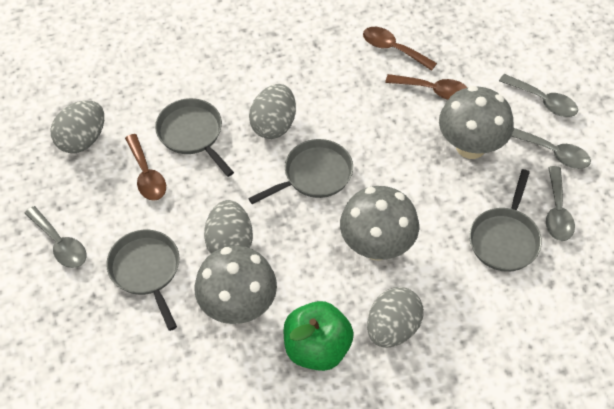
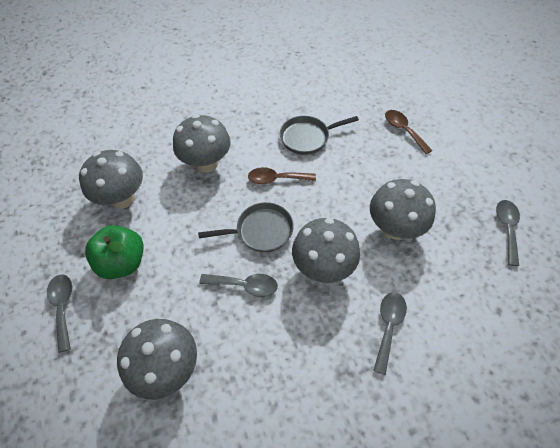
brown spoon: 3 -> 2
grey egg: 4 -> 0
grey mushroom: 3 -> 5
grey pan: 4 -> 2

